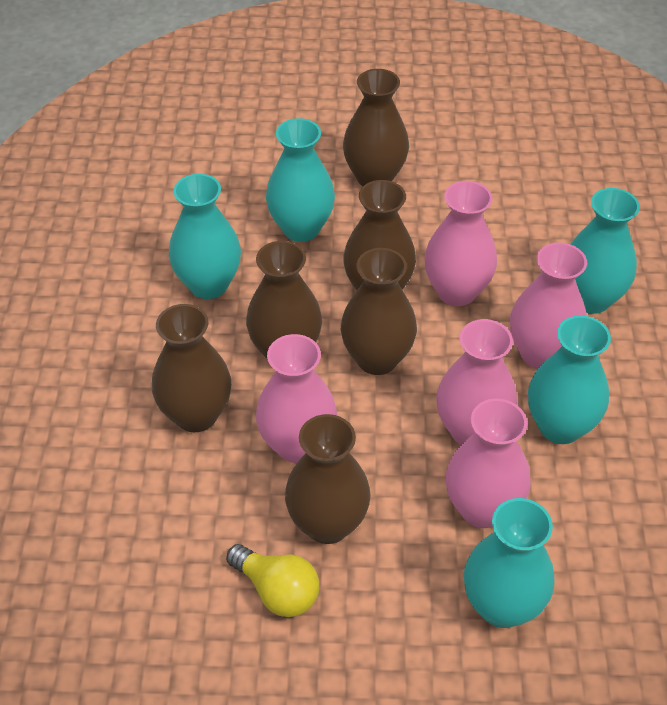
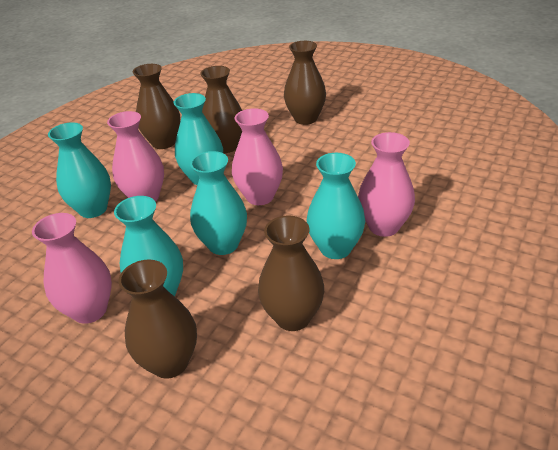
brown vase: 6 -> 5
pink vase: 5 -> 4
yellow light bulb: 1 -> 0

